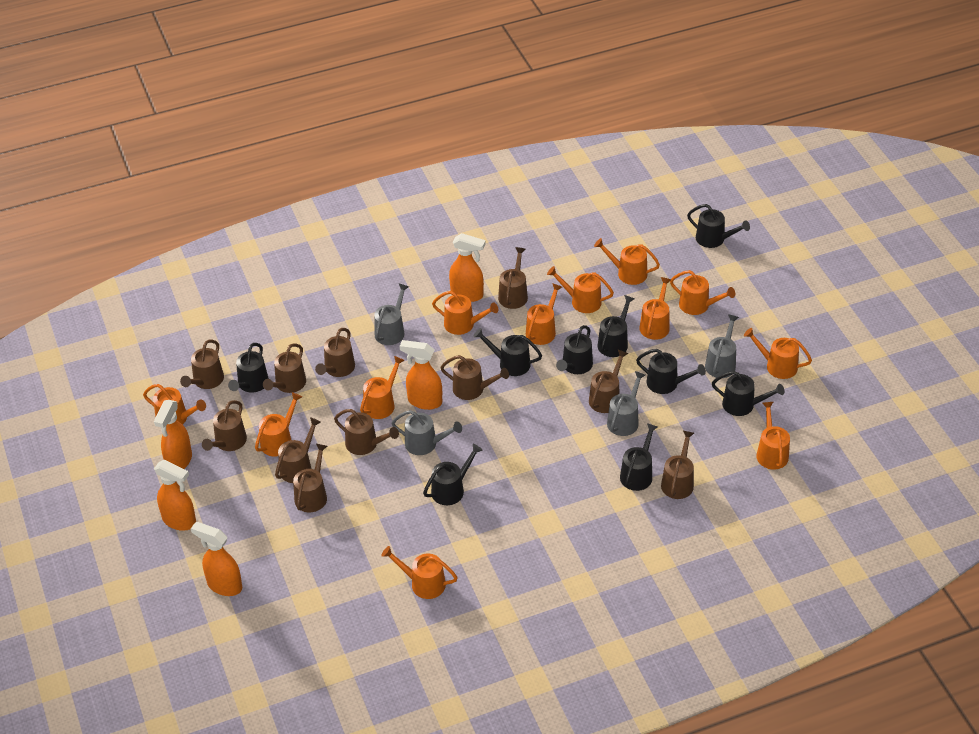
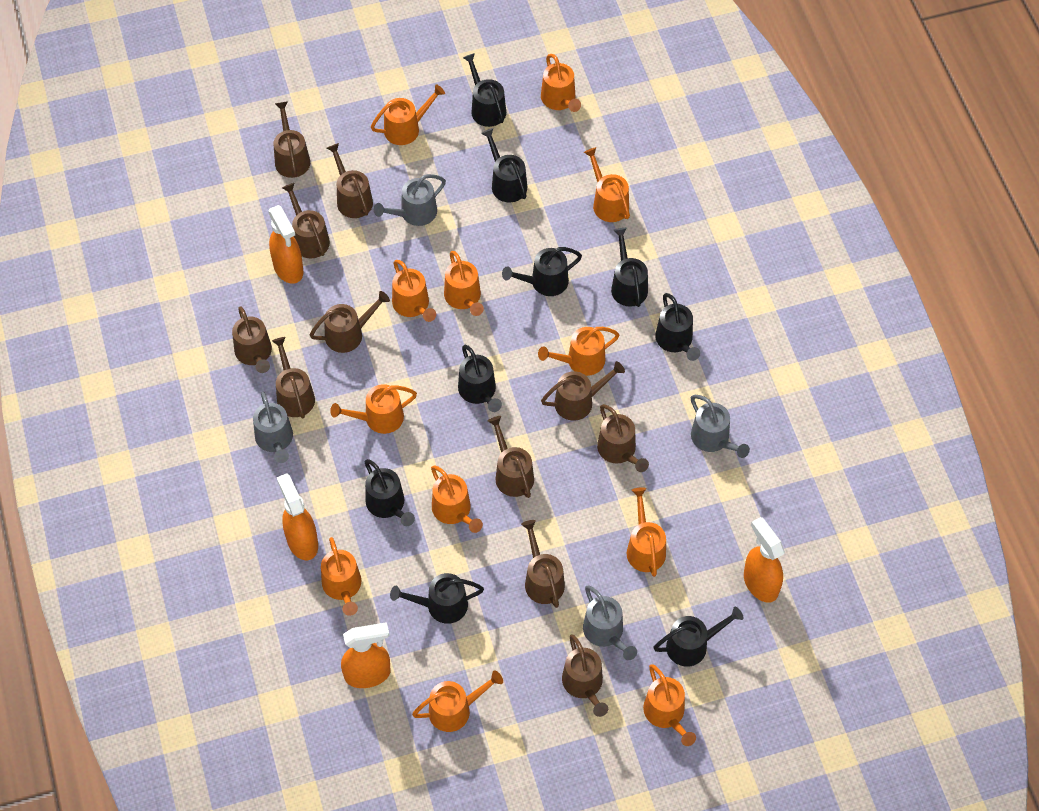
orange spray bottle: 5 -> 4

